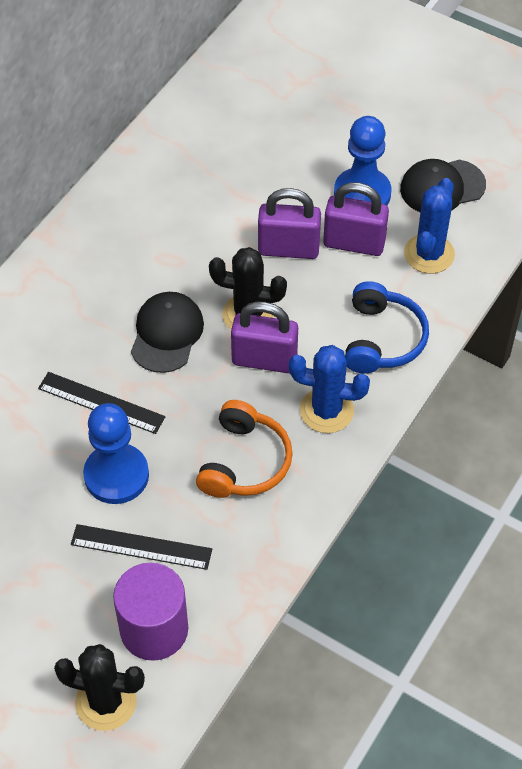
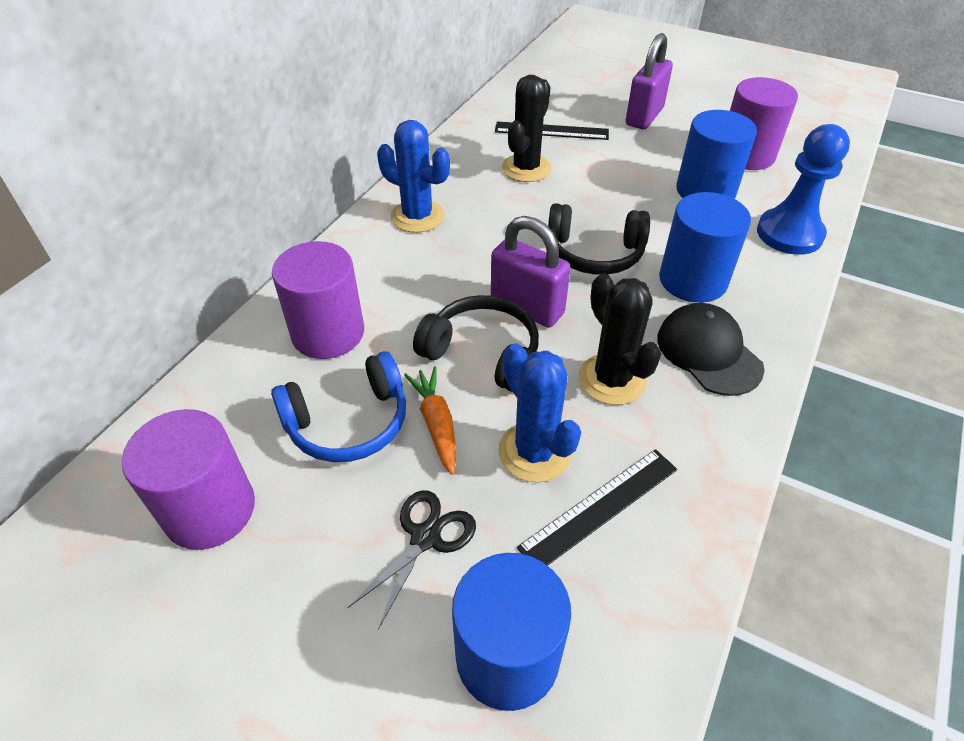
black cap: 2 -> 1
black headphones: 0 -> 2
black scissors: 0 -> 1
blue cylinder: 0 -> 3
blue pawn: 2 -> 1
orange carrot: 0 -> 1
orange headphones: 1 -> 0
purple cylinder: 1 -> 3
purple padlock: 3 -> 2

